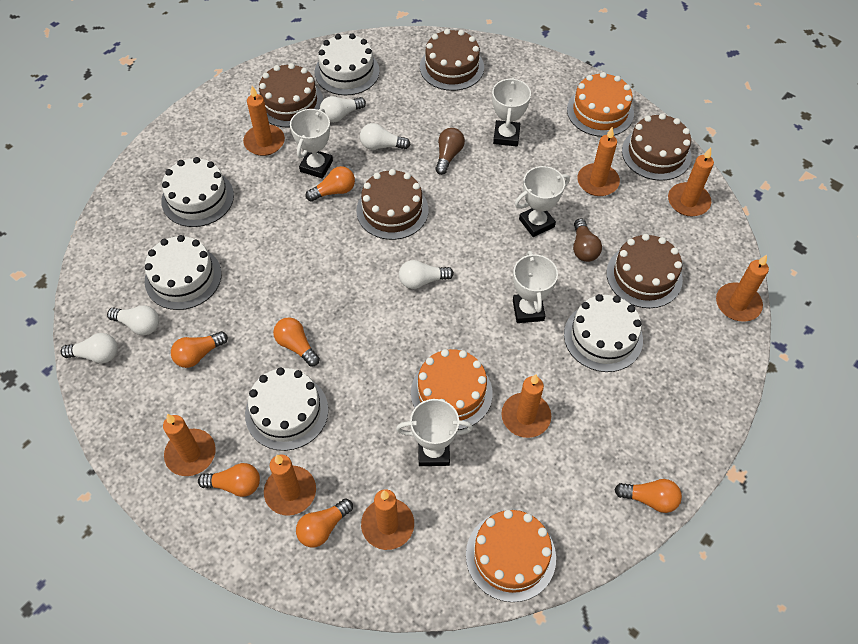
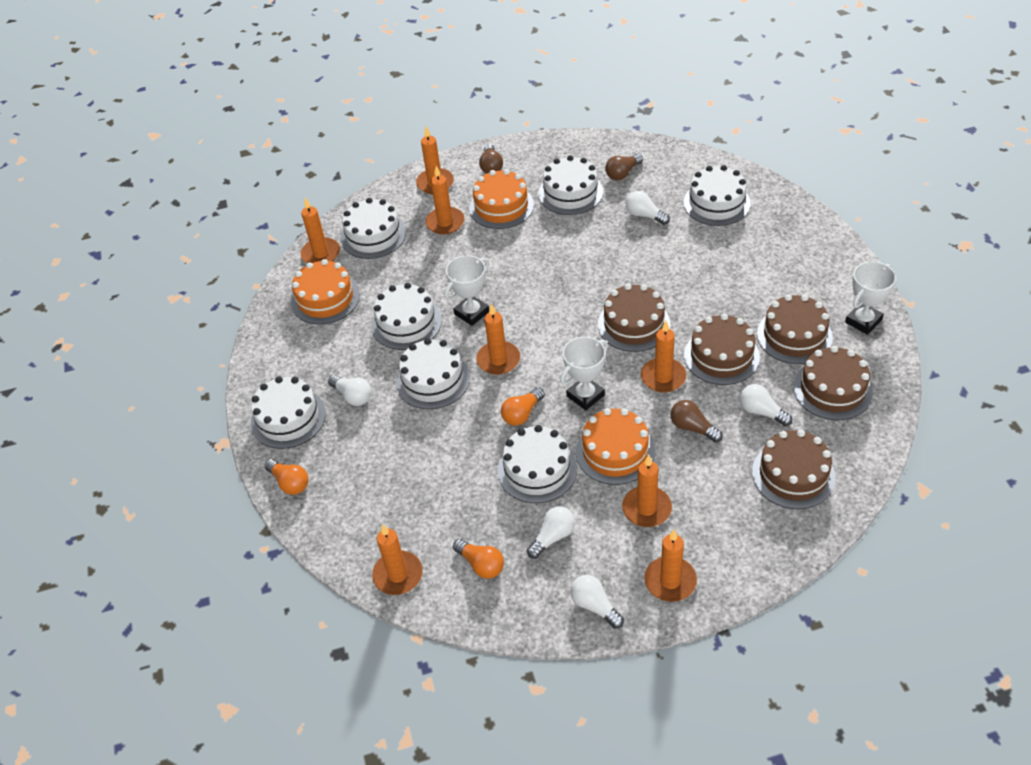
brown light bulb: 2 -> 3
orange light bulb: 6 -> 3
white cake: 5 -> 7
white trophy: 5 -> 3

